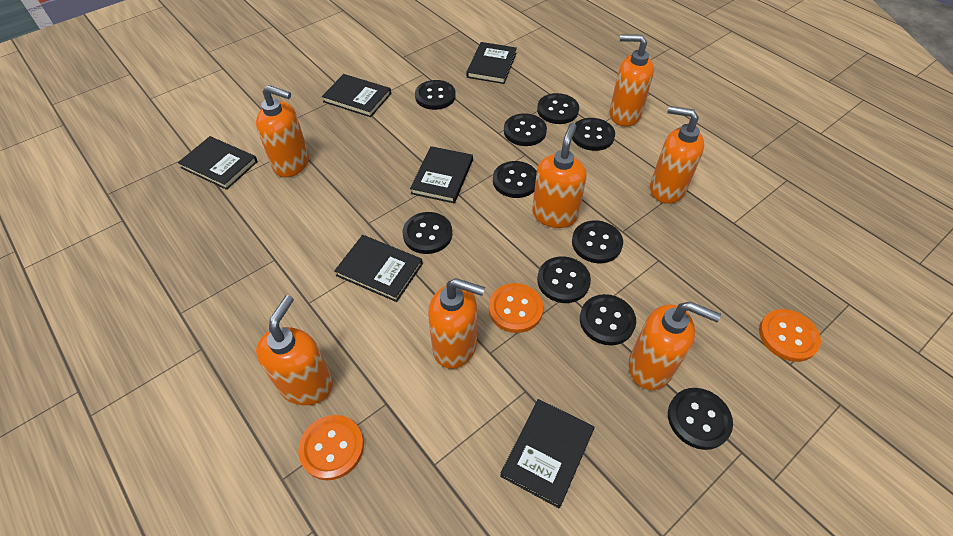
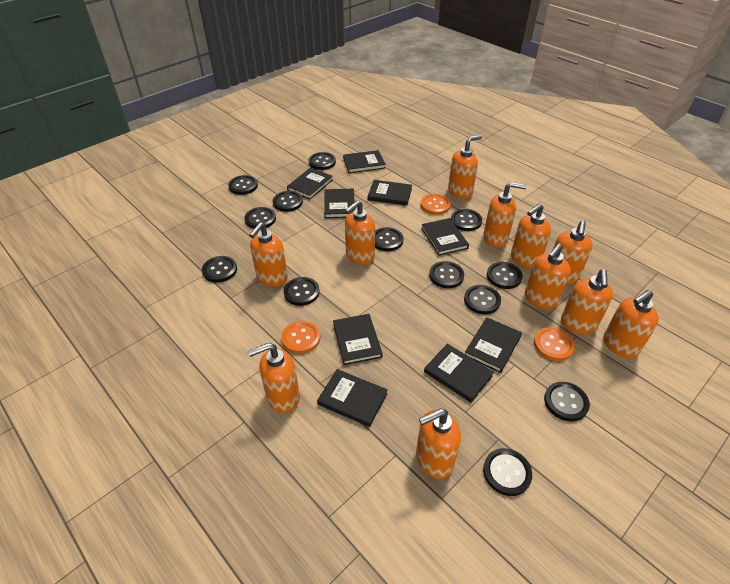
black book: 6 -> 9
black button: 10 -> 13
orange soap dispenser: 7 -> 11

